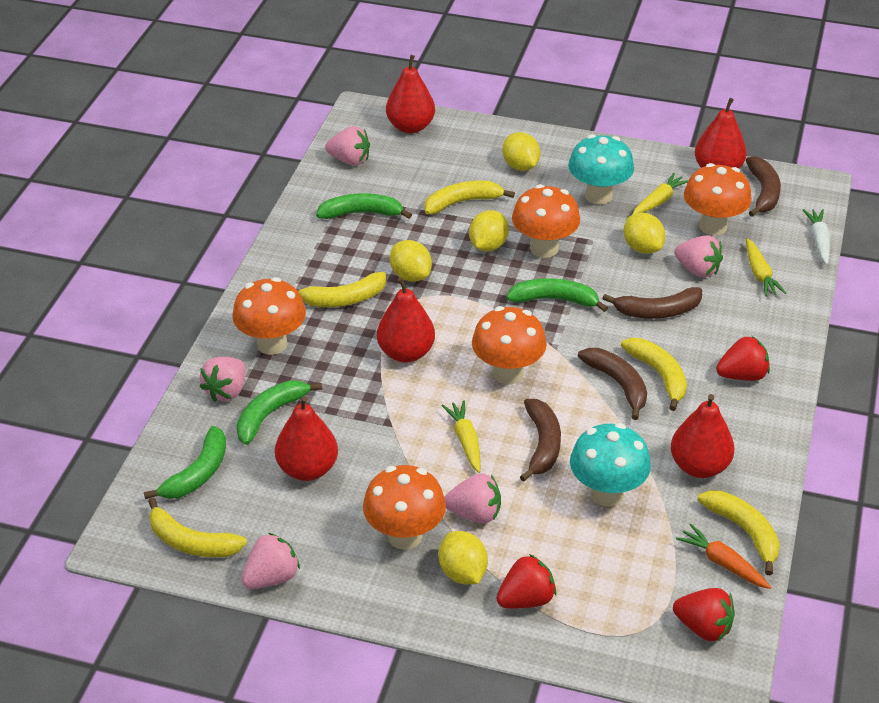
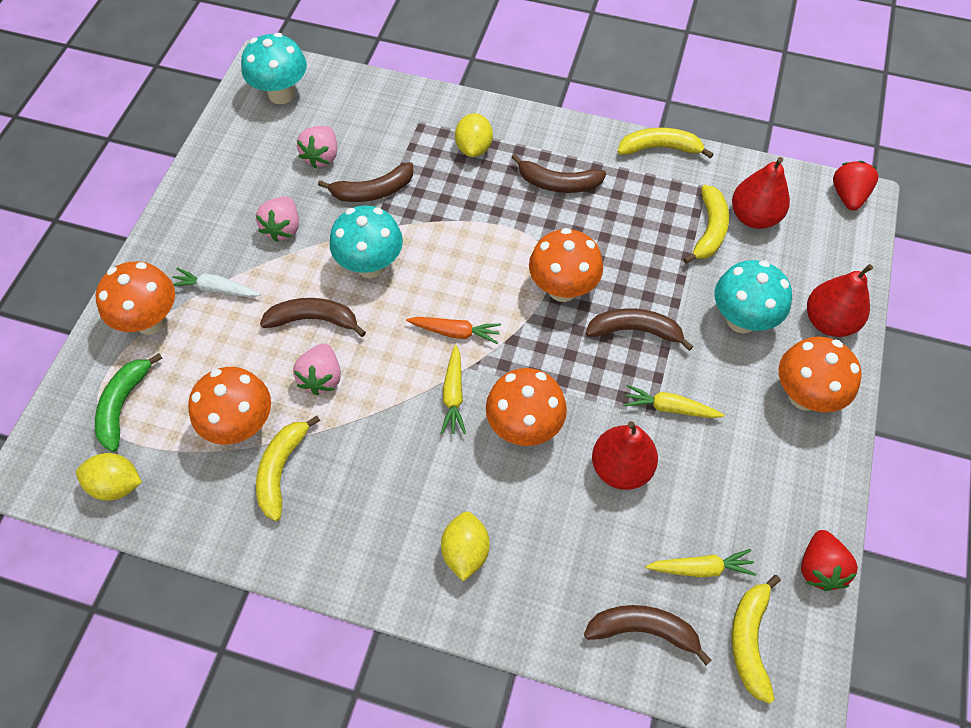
brown banana: 4 -> 5
green banana: 4 -> 1
pink strawberry: 5 -> 3
red pear: 5 -> 3
red strawberry: 3 -> 2
turquoise mushroom: 2 -> 3
yellow banana: 5 -> 4
yellow lemon: 5 -> 3

